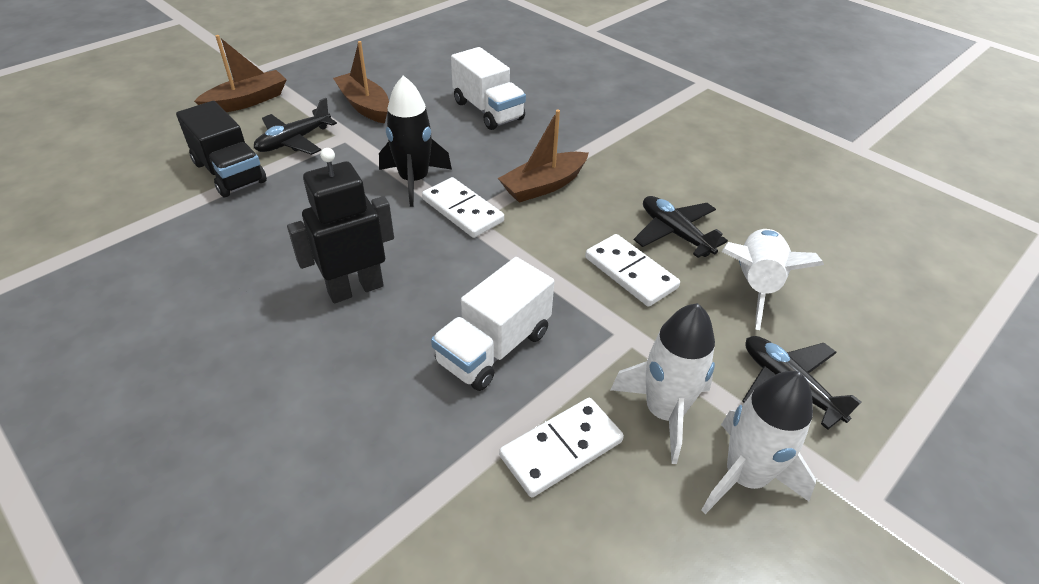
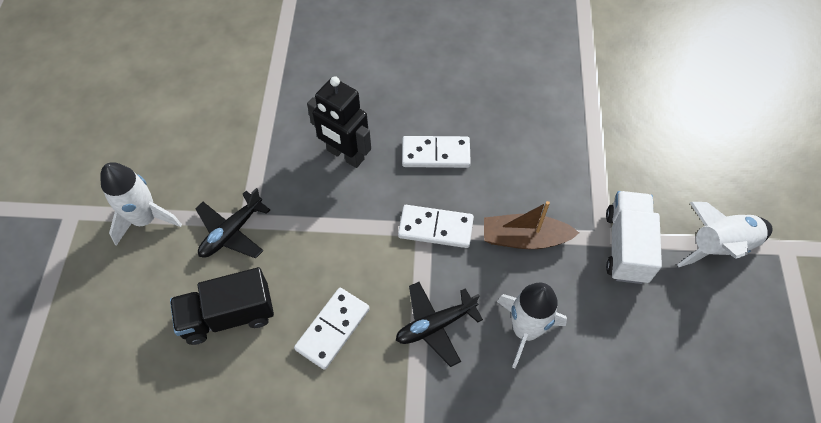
black plane: 3 -> 2
black rocket: 1 -> 0
brown boat: 3 -> 1
white truck: 2 -> 1

